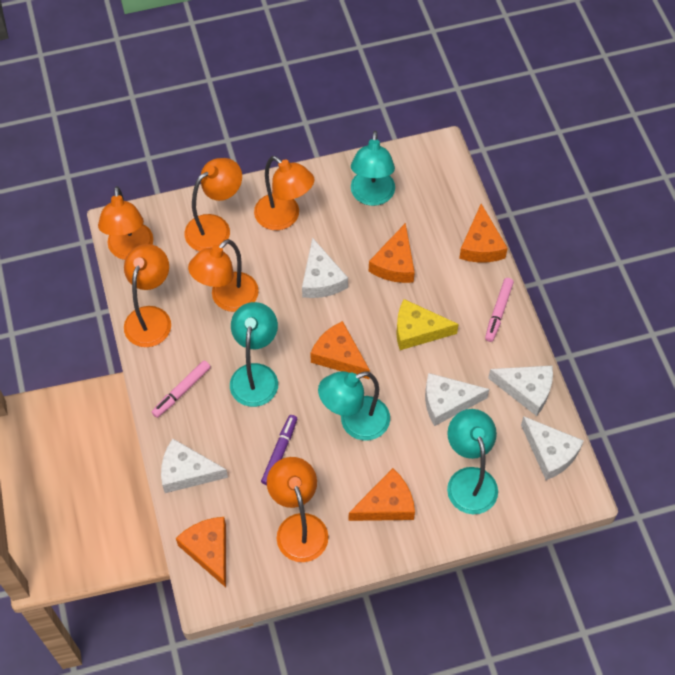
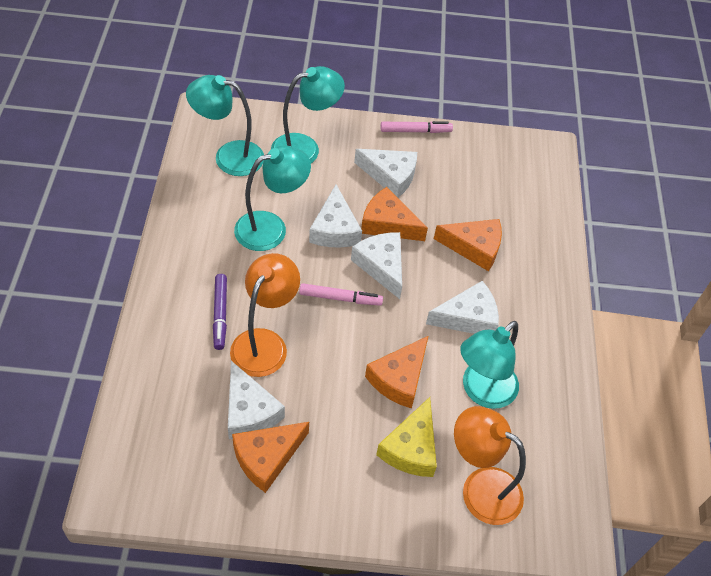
orange cheese: 5 -> 4
orange lamp: 6 -> 2

